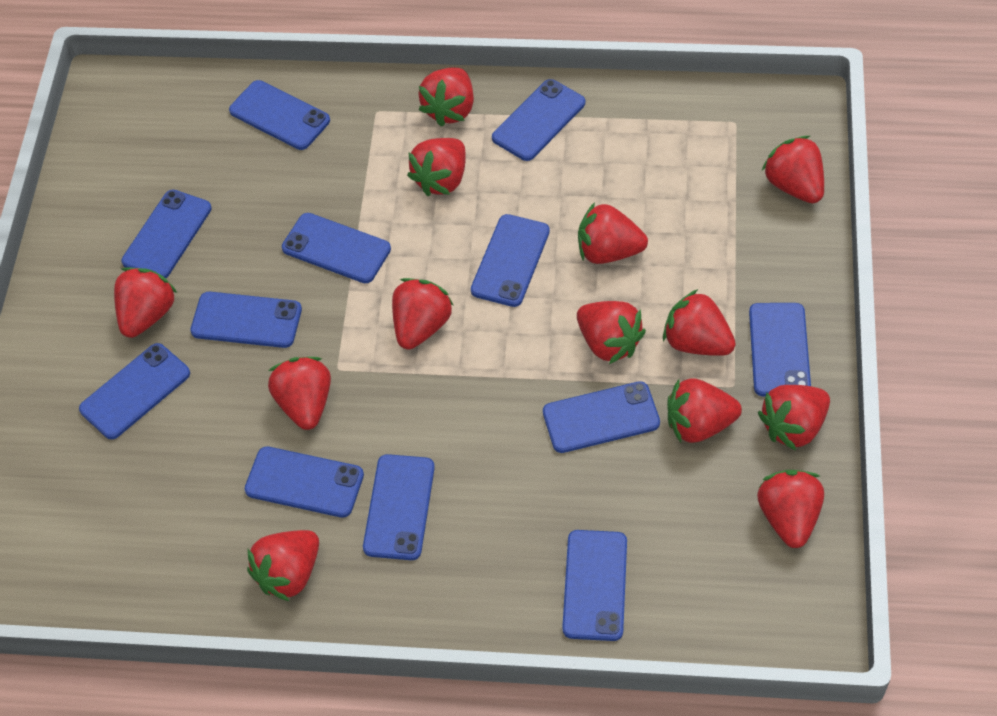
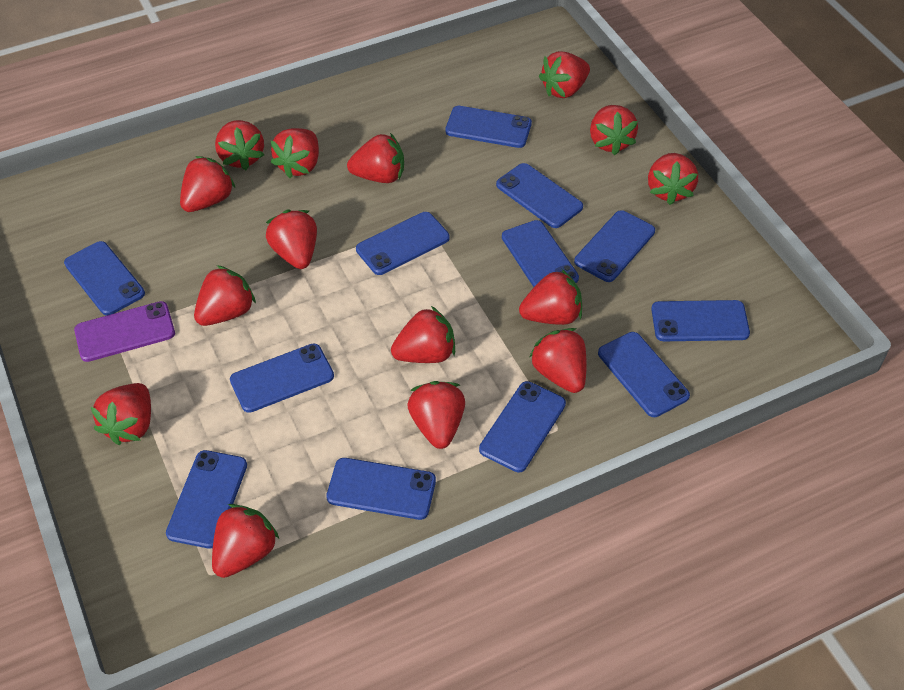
purple phone: 0 -> 1
red strawberry: 13 -> 15

